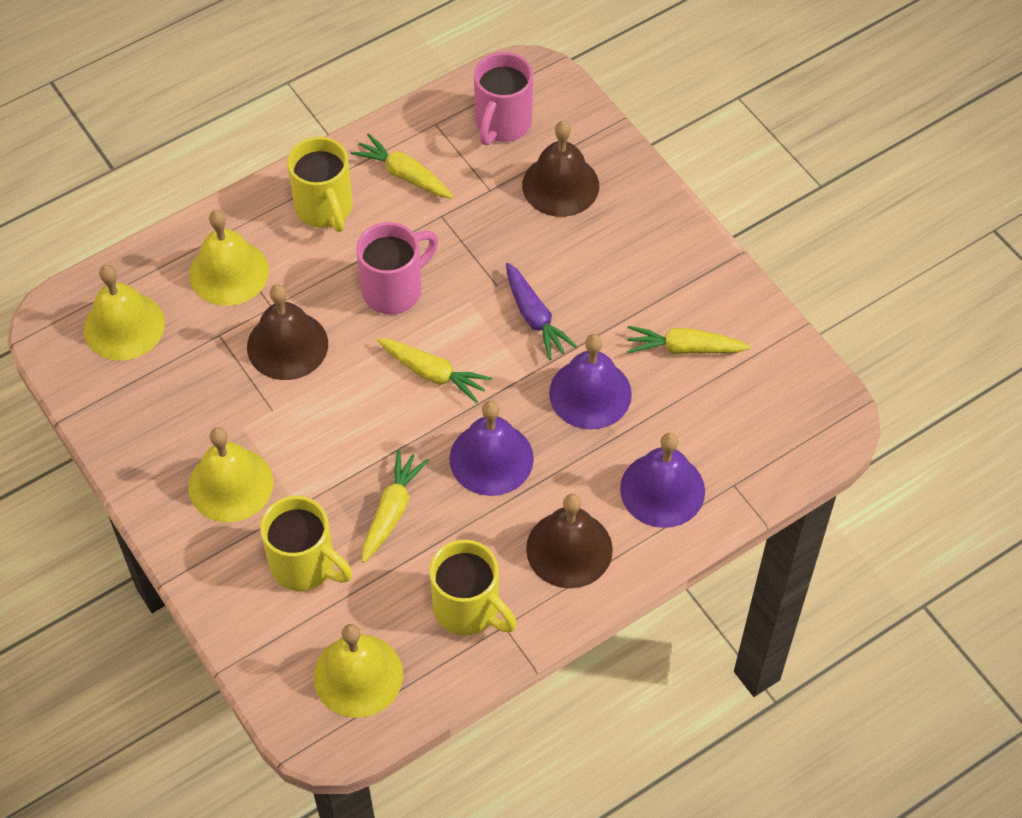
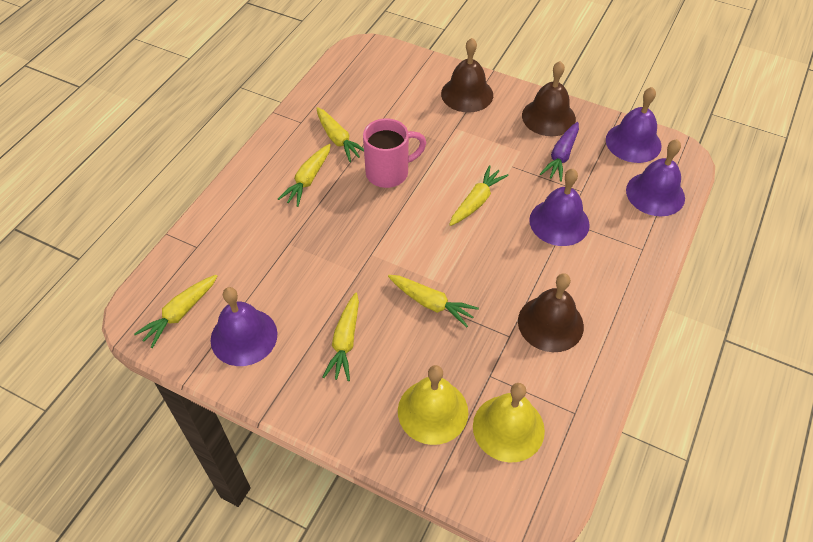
pink mug: 2 -> 1
purple bell: 3 -> 4
yellow bell: 4 -> 2
yellow carrot: 4 -> 6
yellow mug: 3 -> 0

